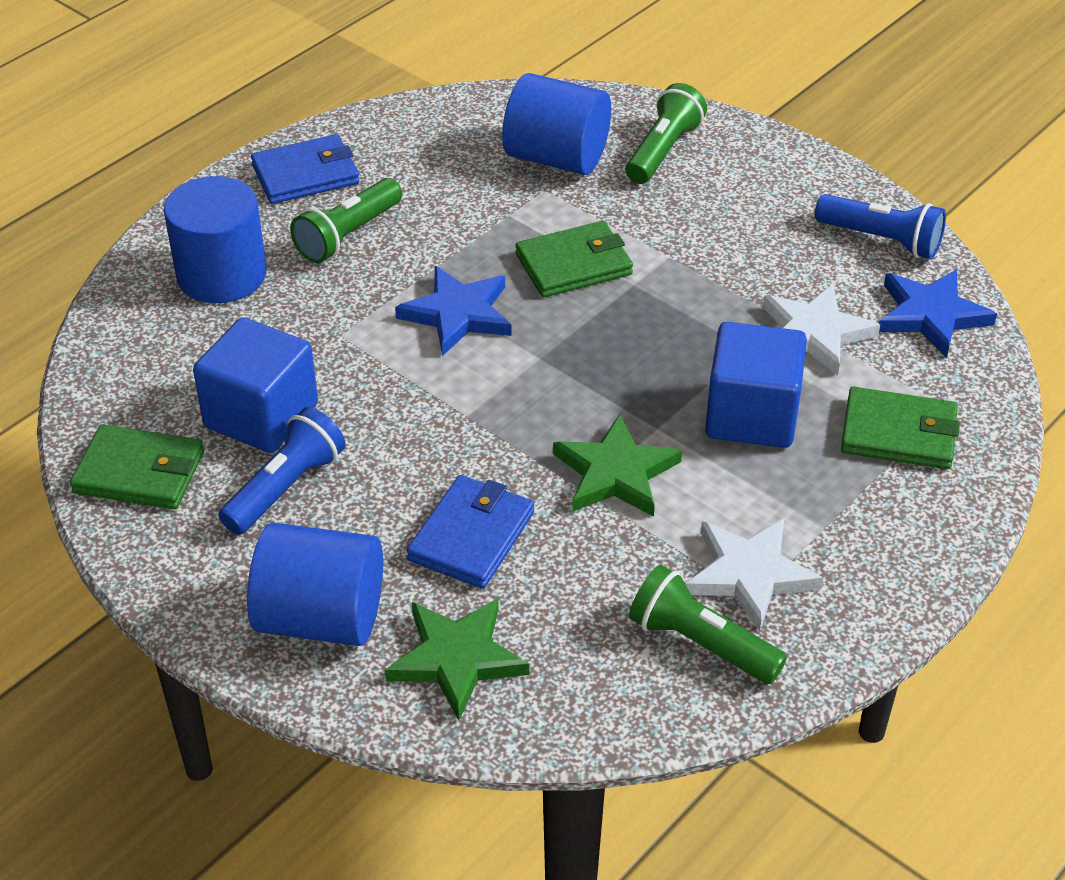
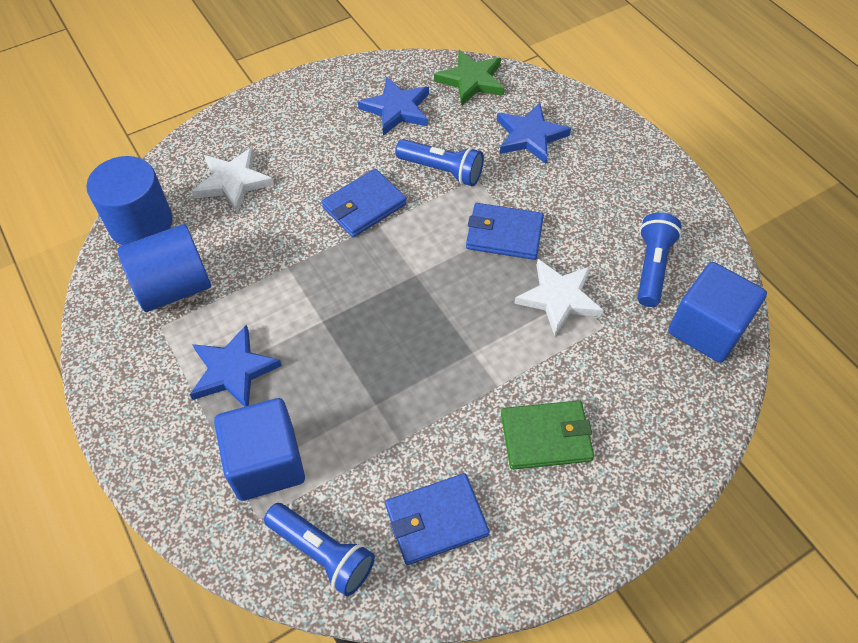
blue cylinder: 3 -> 2
blue flashlight: 2 -> 3
blue star: 2 -> 3
blue wallet: 2 -> 3
green flashlight: 3 -> 0
green star: 2 -> 1
green wallet: 3 -> 1

